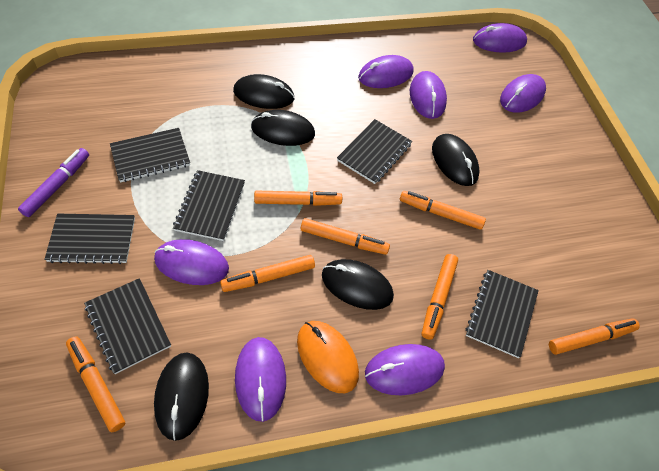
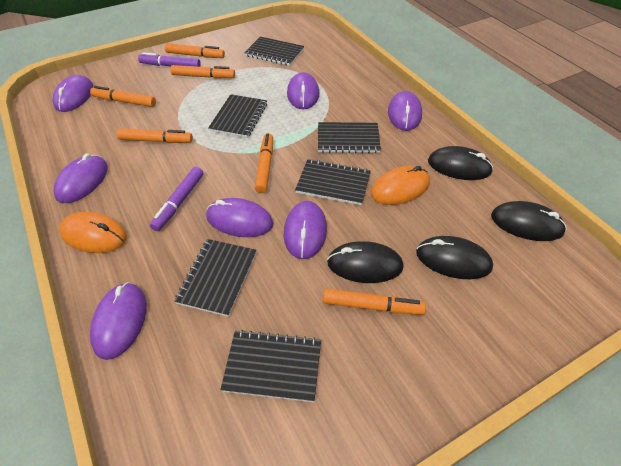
black mouse: 5 -> 4
orange marker: 7 -> 6
orange mouse: 1 -> 2
purple marker: 1 -> 2

